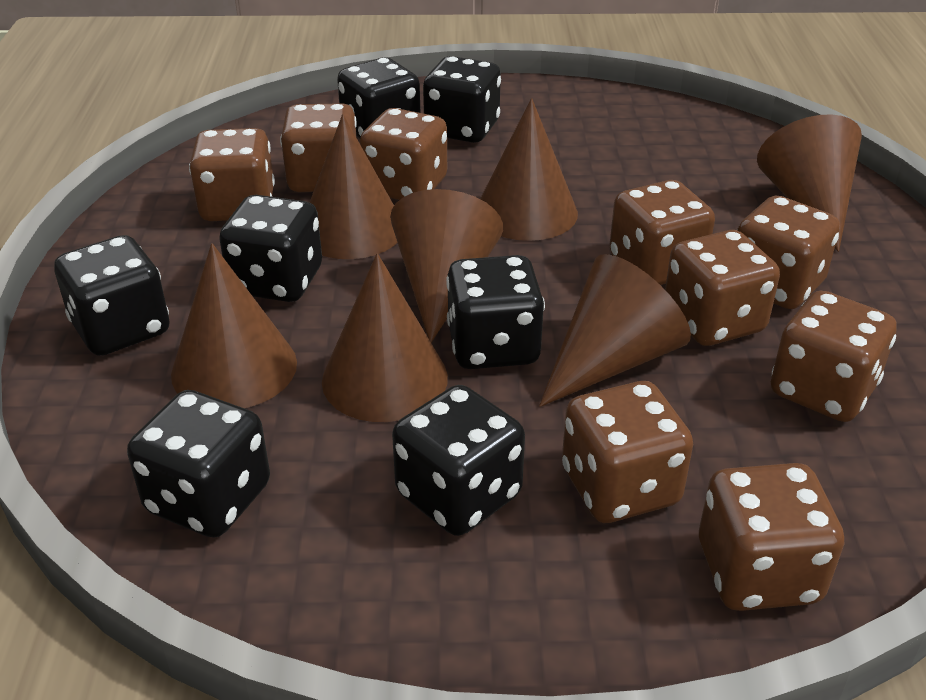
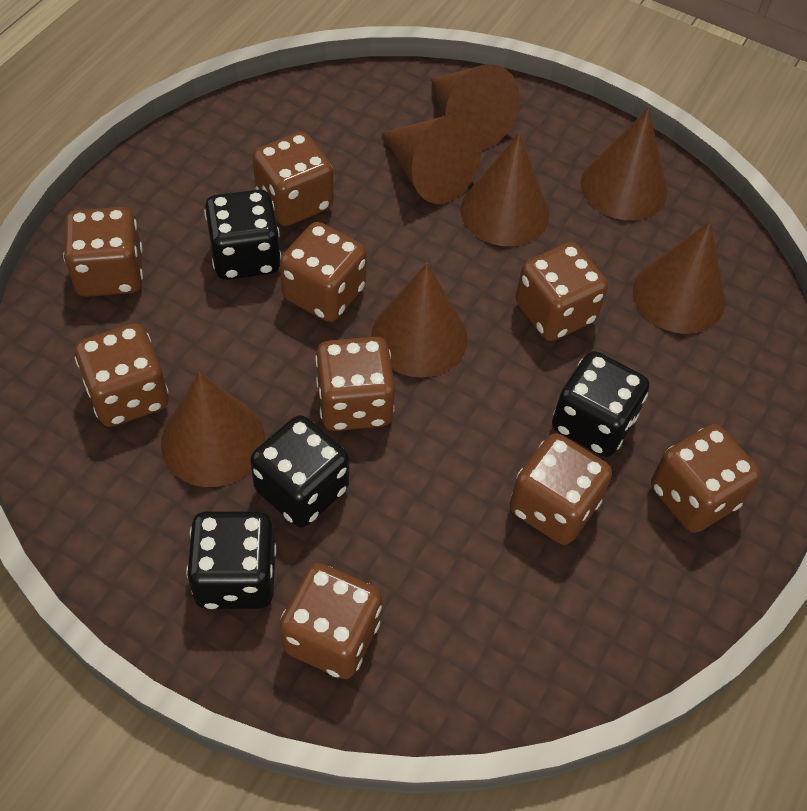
black dice: 7 -> 4

